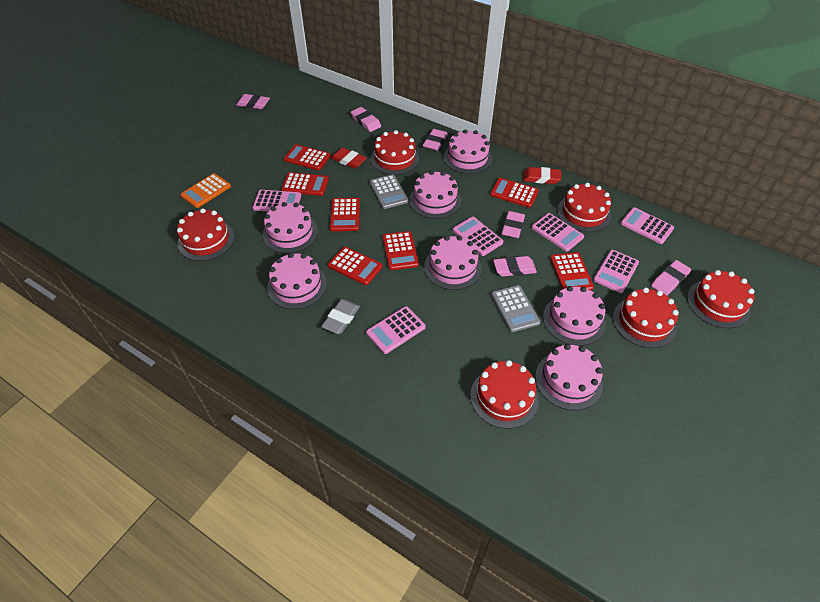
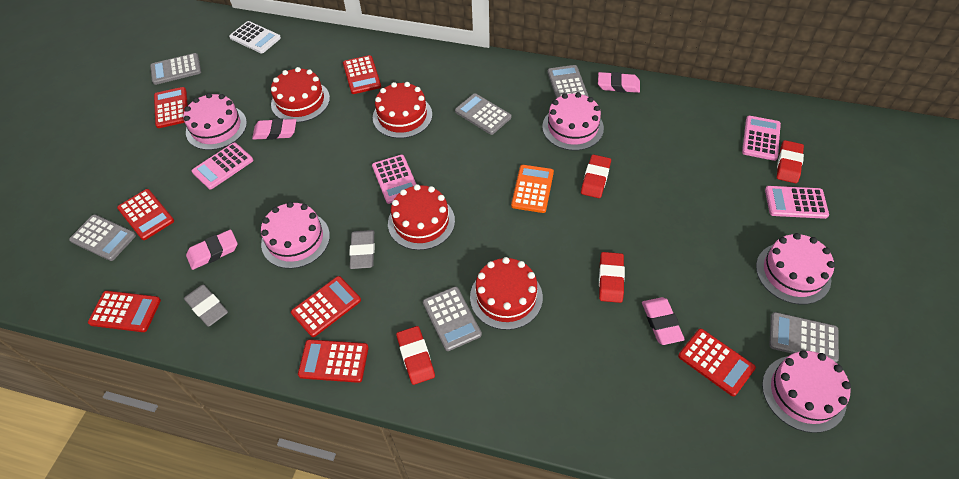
grey calculator: 2 -> 6
grey eraser: 1 -> 2
pink cake: 7 -> 5
pink calculator: 6 -> 4
pink eraser: 6 -> 4
red cake: 6 -> 4
red eraser: 2 -> 4
white calculator: 0 -> 1

